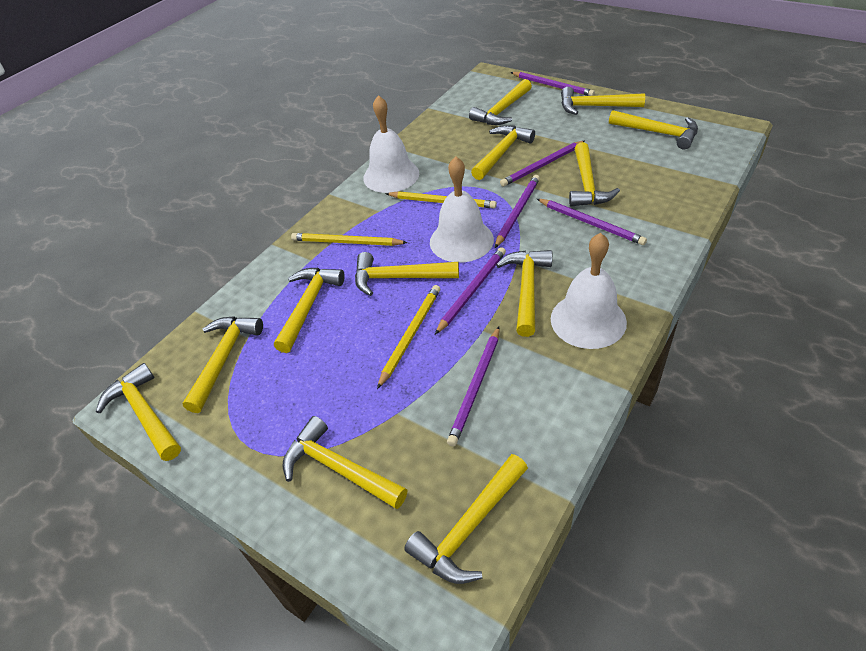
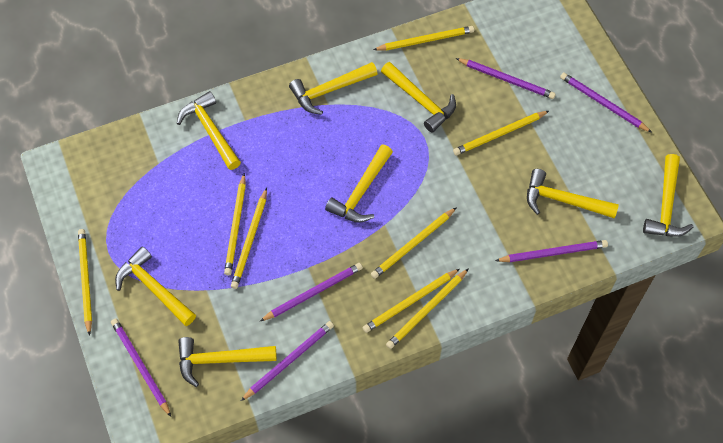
white bell: 3 -> 0
yellow hammer: 12 -> 8
yellow pencil: 3 -> 8

